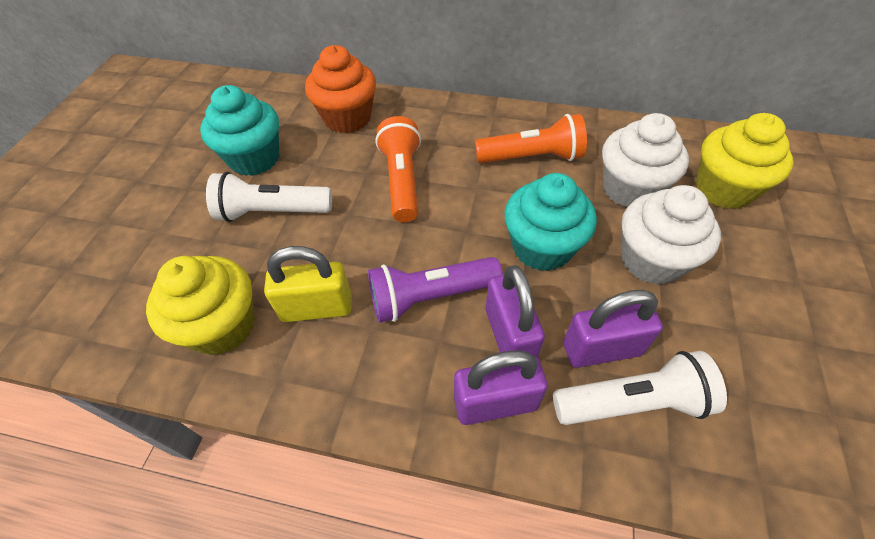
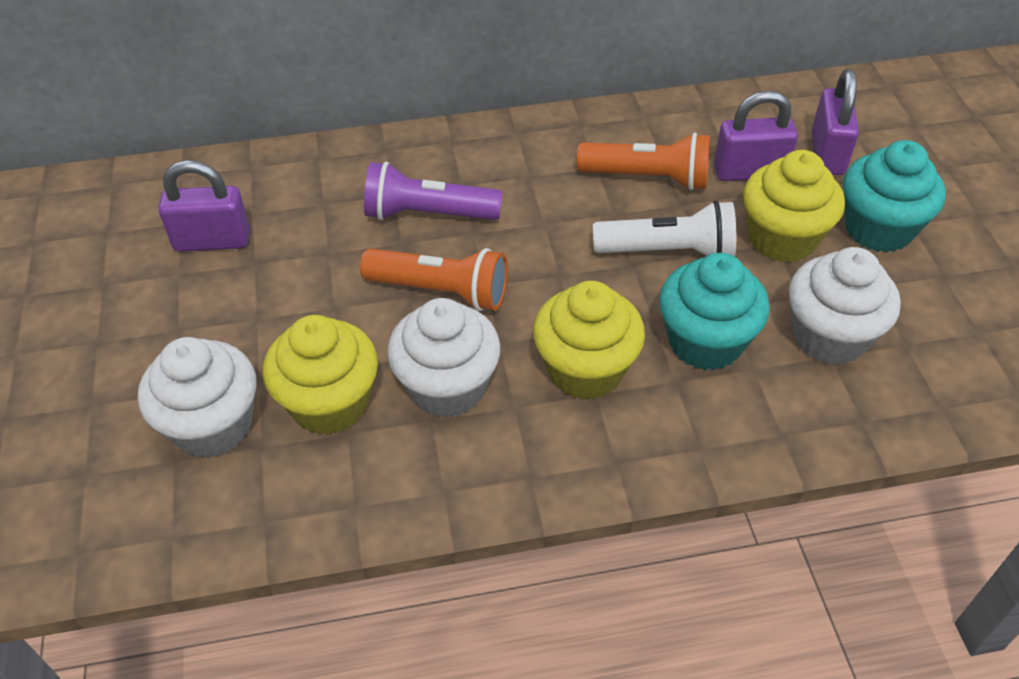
orange cupcake: 1 -> 0
white cupcake: 2 -> 3
white flashlight: 2 -> 1
yellow cupcake: 2 -> 3
yellow padlock: 1 -> 0

